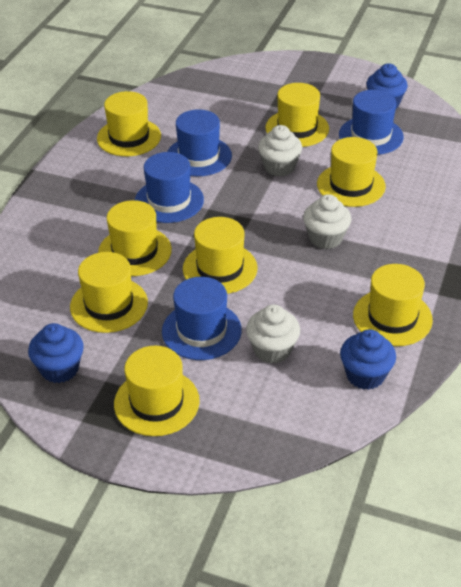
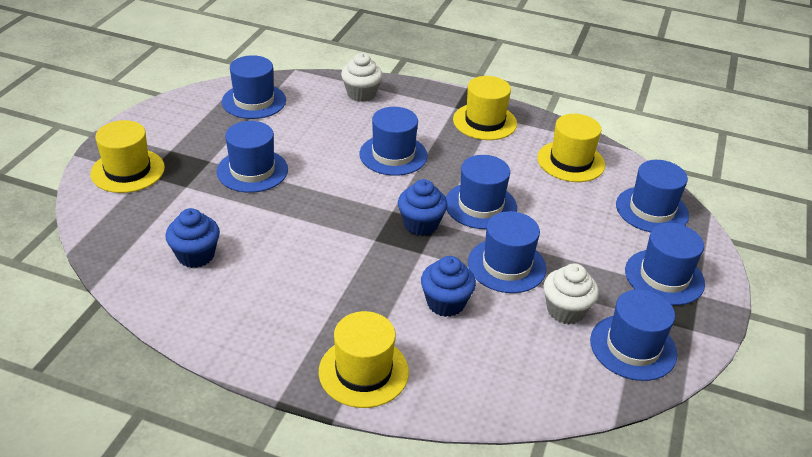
blue hat: 4 -> 8
white cupcake: 3 -> 2
yellow hat: 8 -> 4

